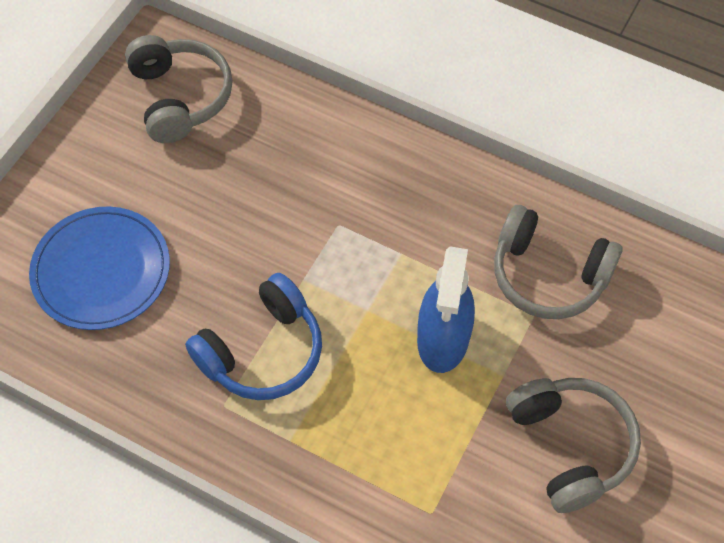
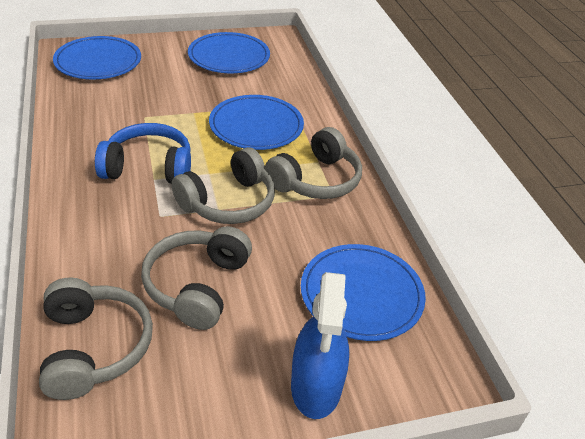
blue plate: 1 -> 4
grey headphones: 3 -> 4

